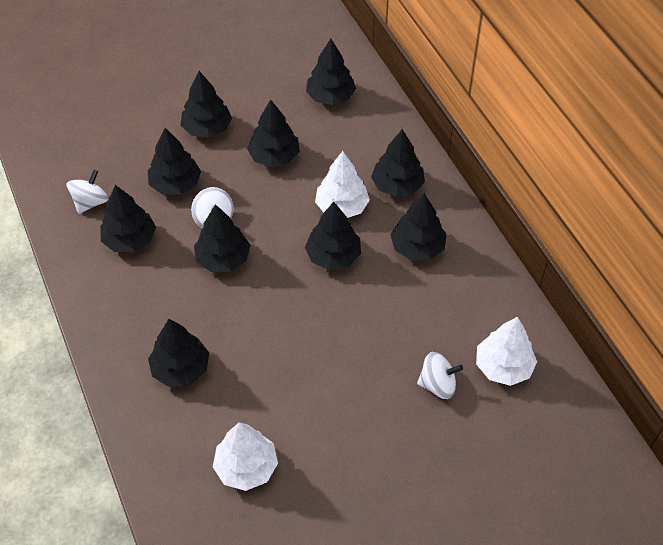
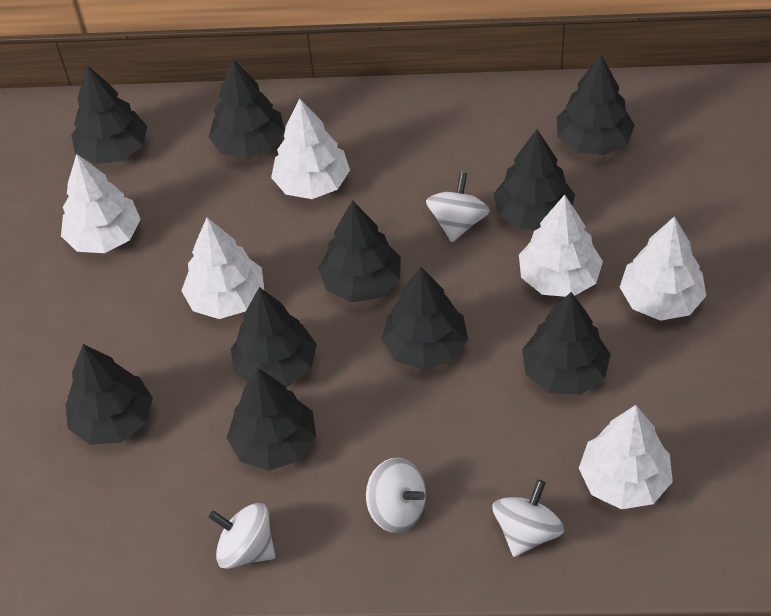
white spinning top: 3 -> 4
white tree: 3 -> 6

